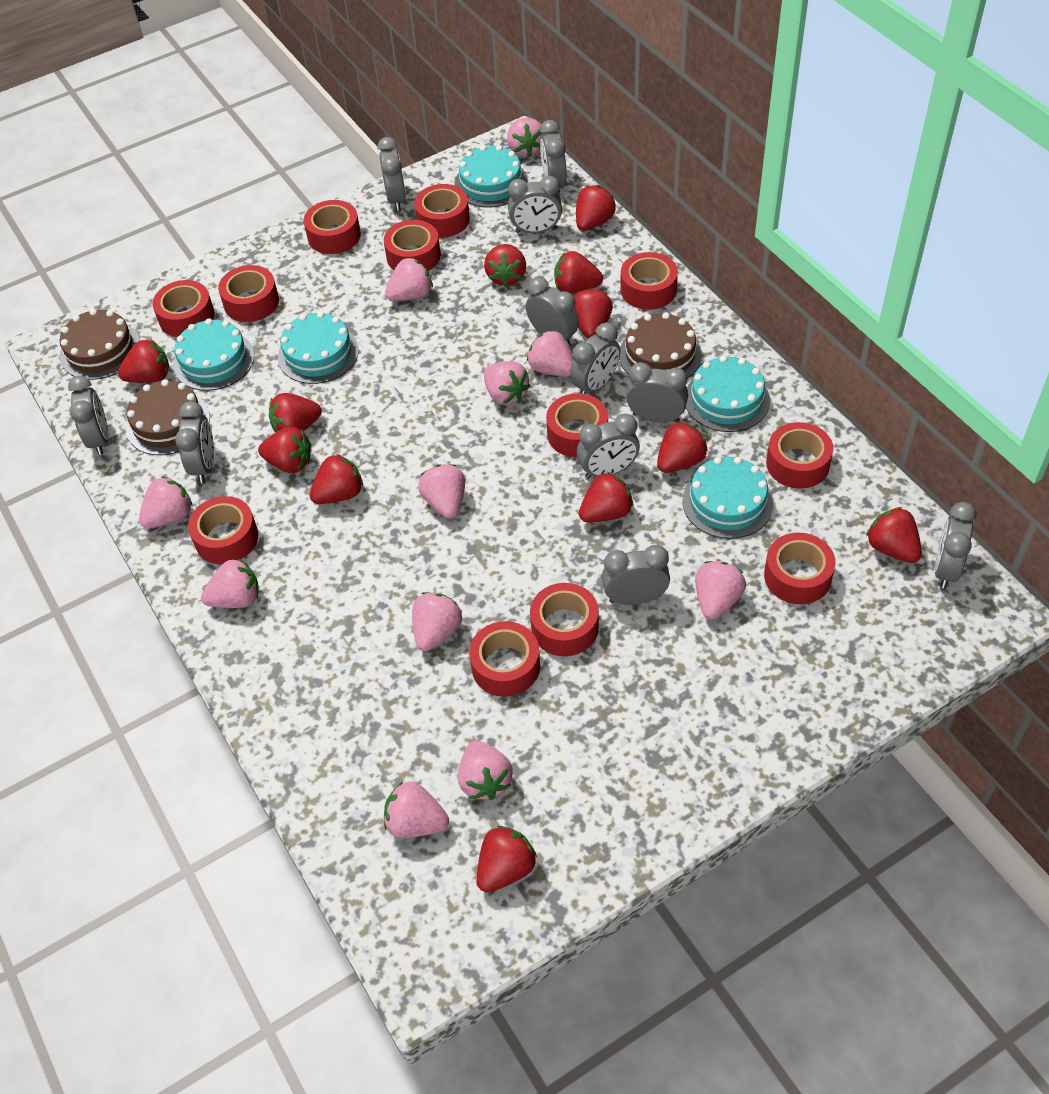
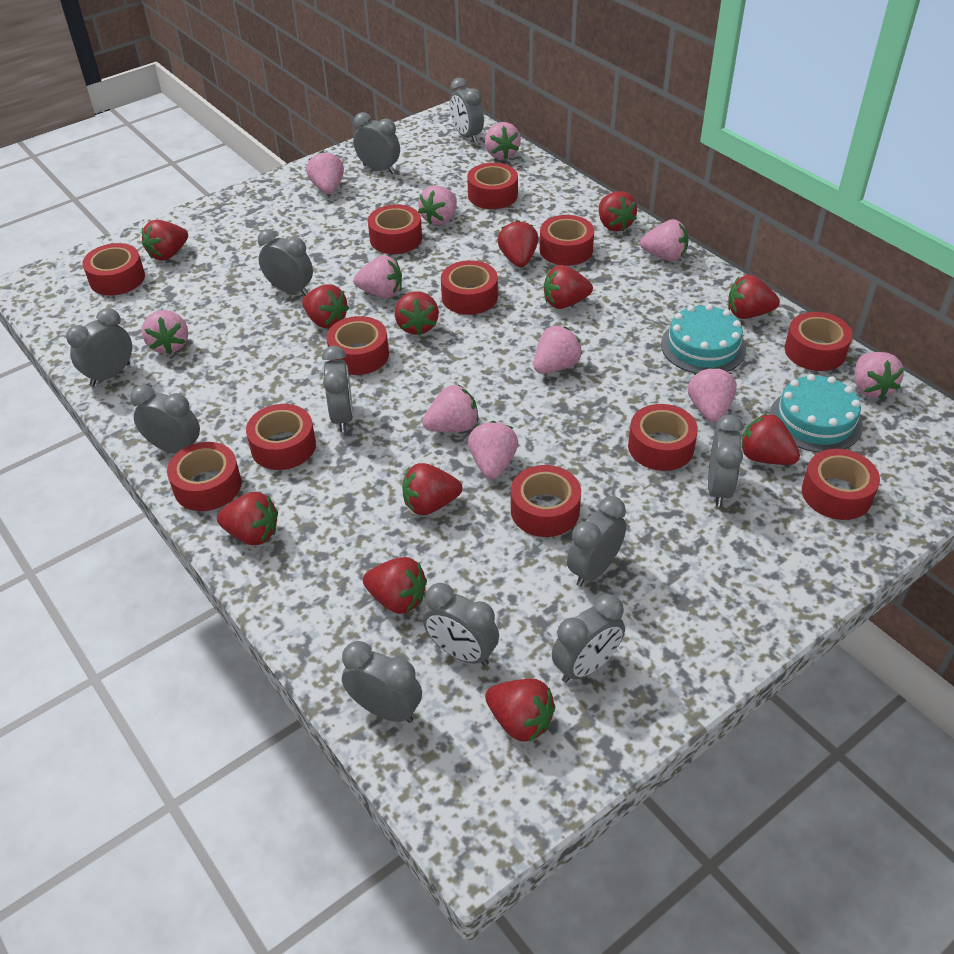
brown cake: 3 -> 0
turquoise cake: 5 -> 2

